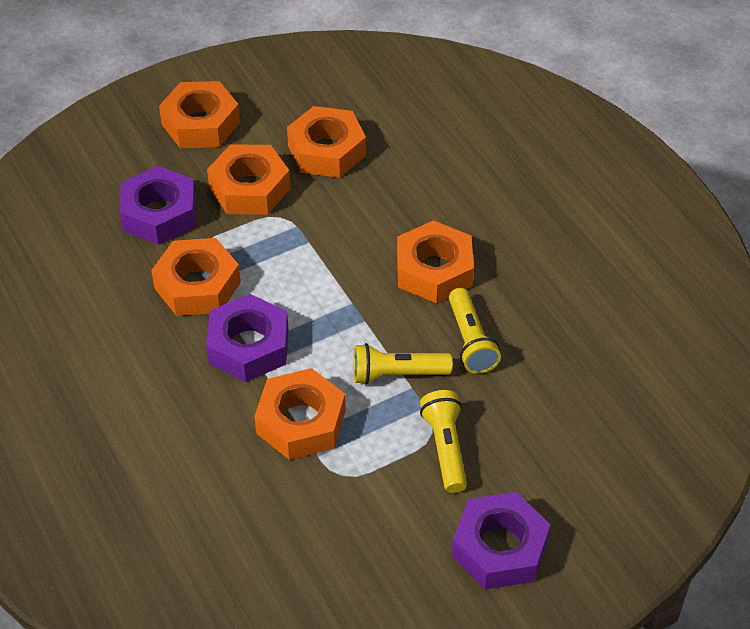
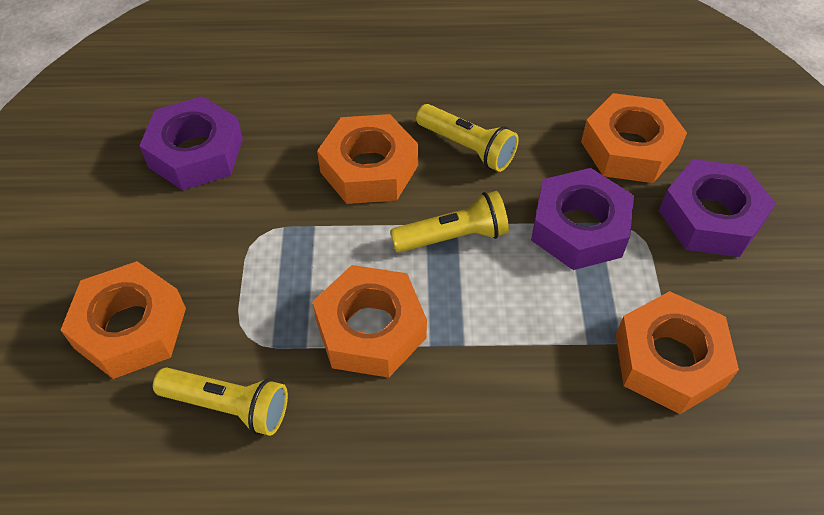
orange nut: 6 -> 5

